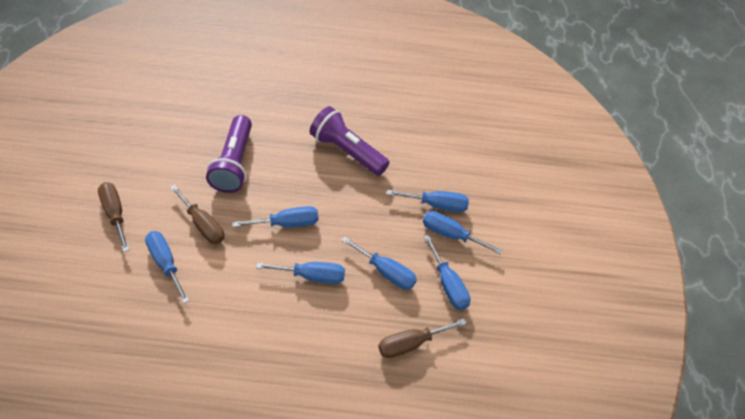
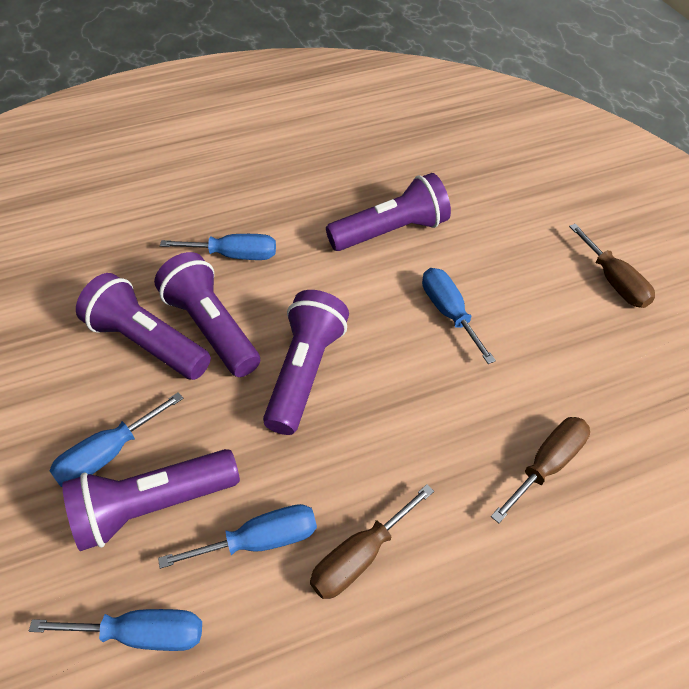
blue screwdriver: 7 -> 5
purple flashlight: 2 -> 5

